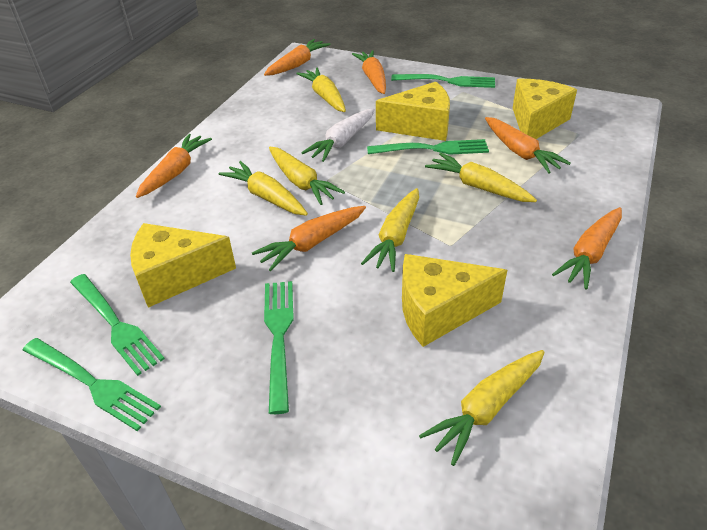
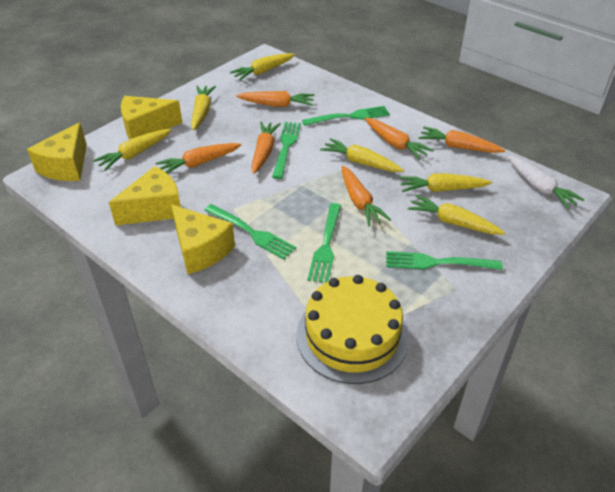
yellow cake: 0 -> 1

